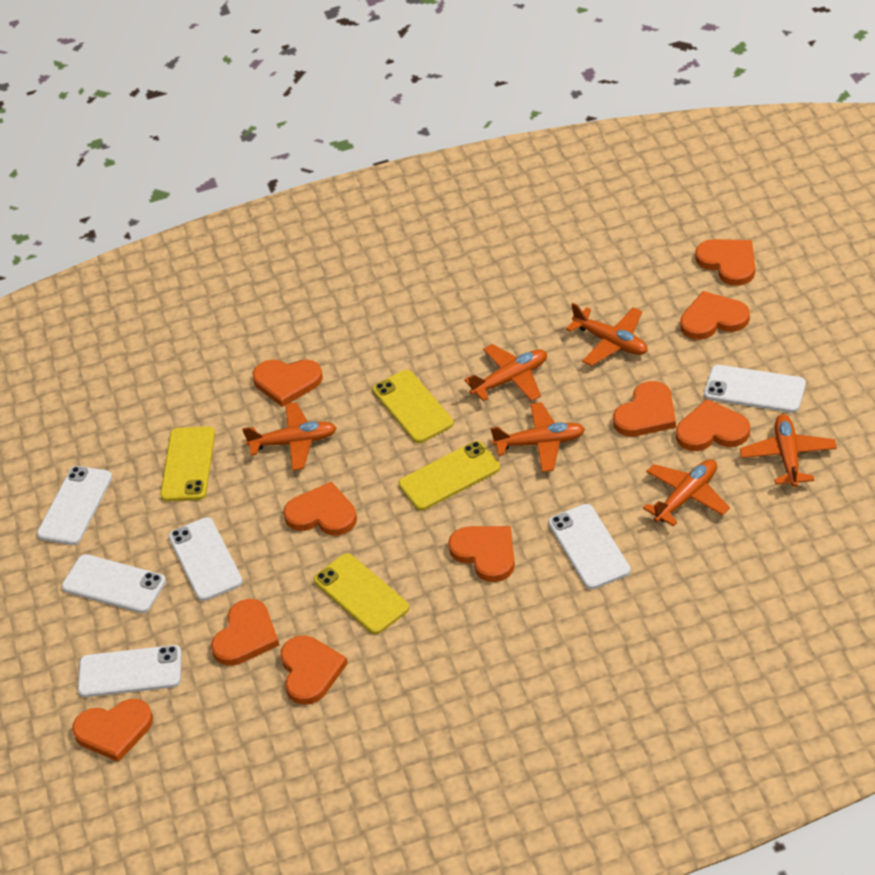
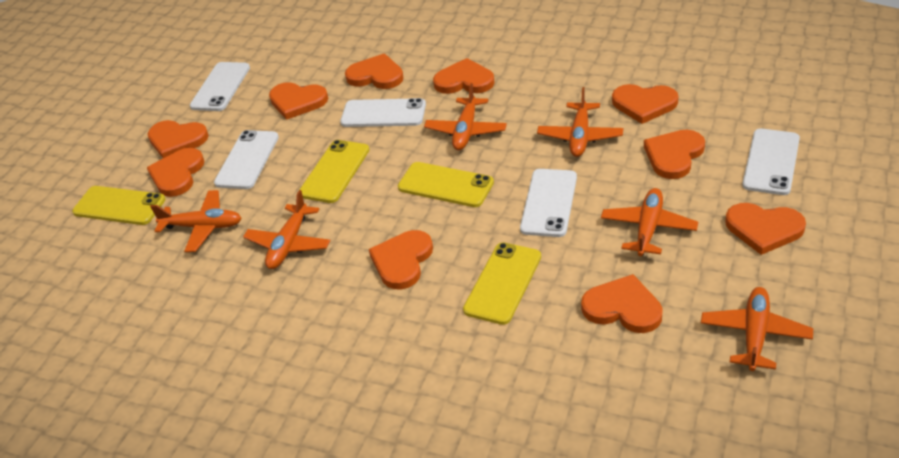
white phone: 6 -> 5

